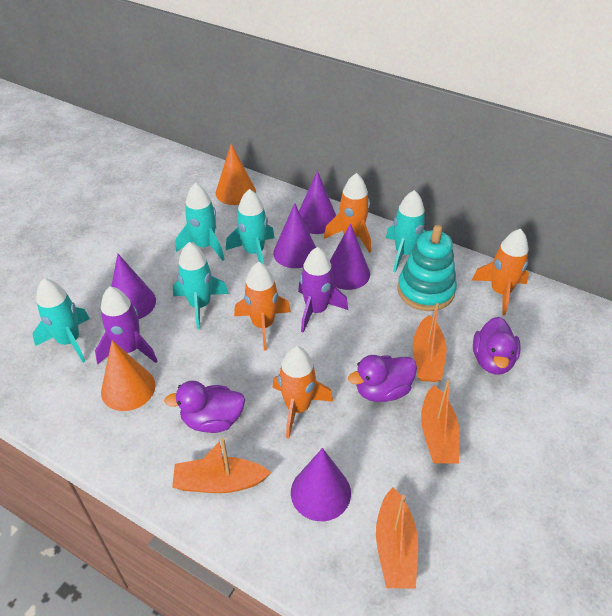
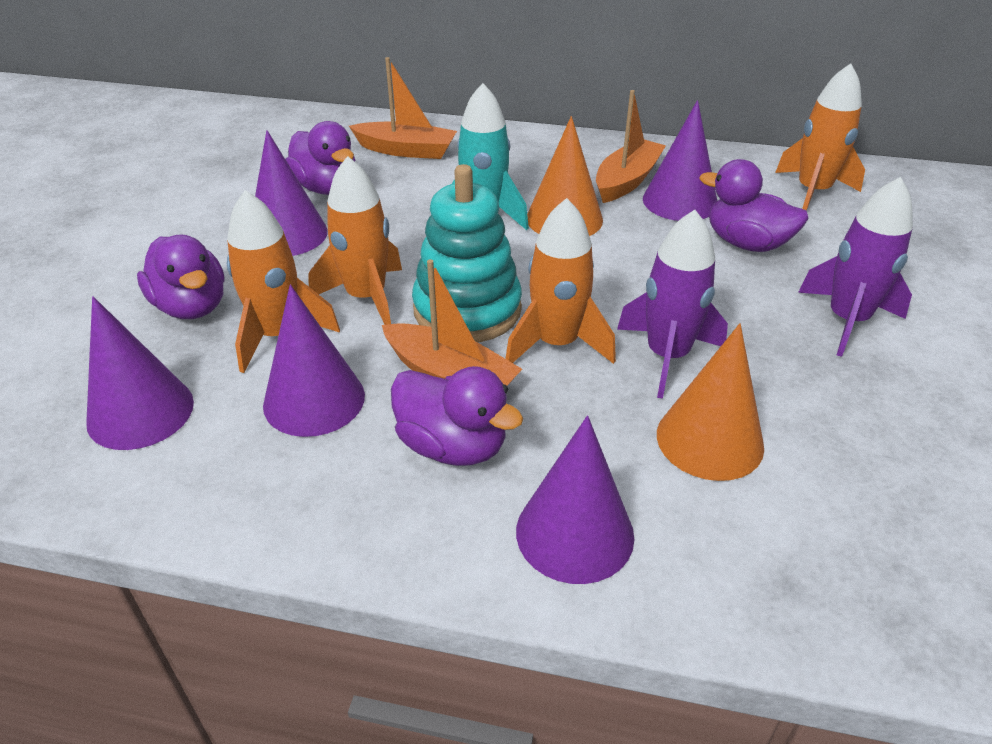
orange boat: 4 -> 3
purple duck: 3 -> 4
turquoise rocket: 5 -> 1

